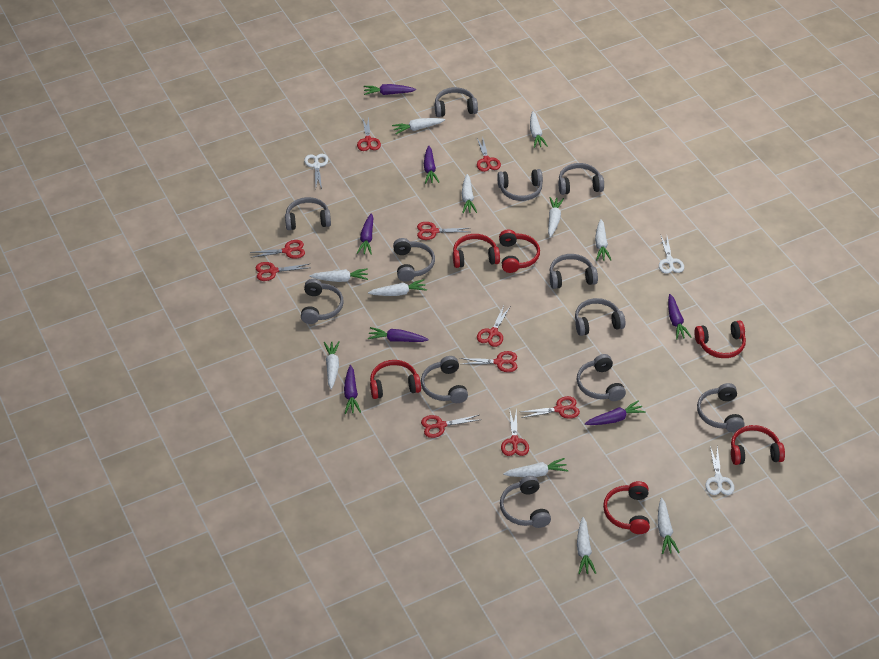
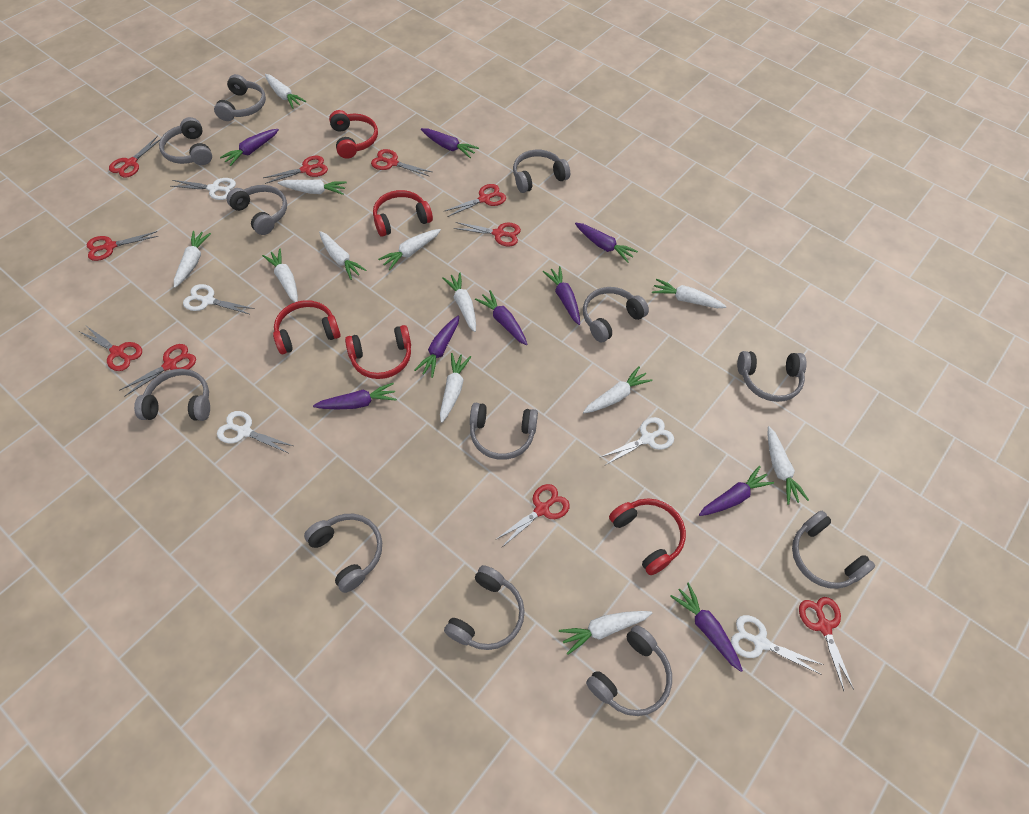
purple carrot: 7 -> 9
red headphones: 6 -> 5
white carrot: 11 -> 12
white scissors: 3 -> 5

